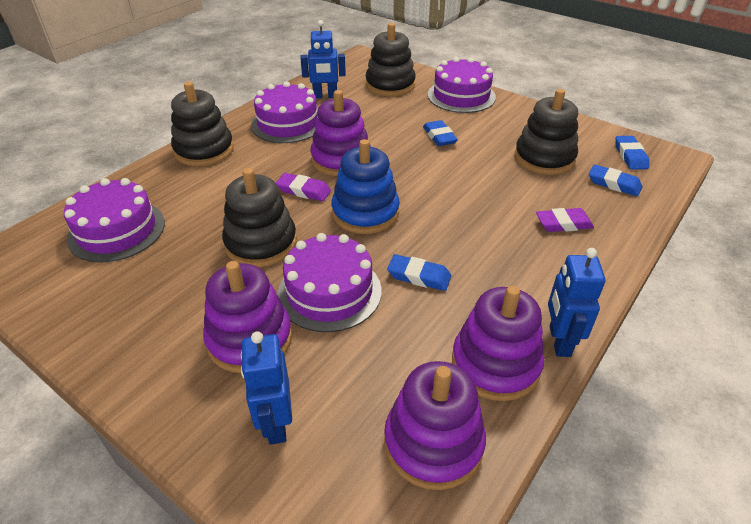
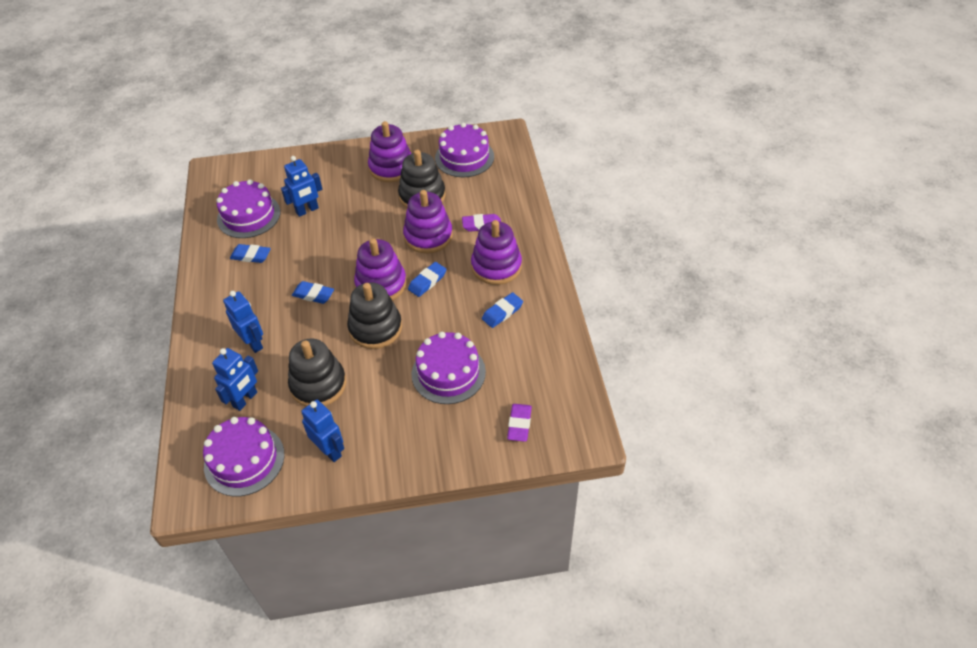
black stacking toy: 4 -> 3
blue robot: 3 -> 4
blue stacking toy: 1 -> 0

